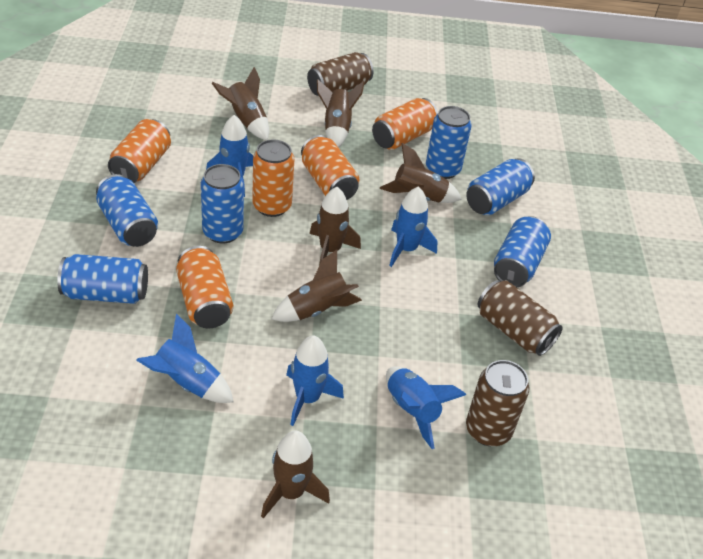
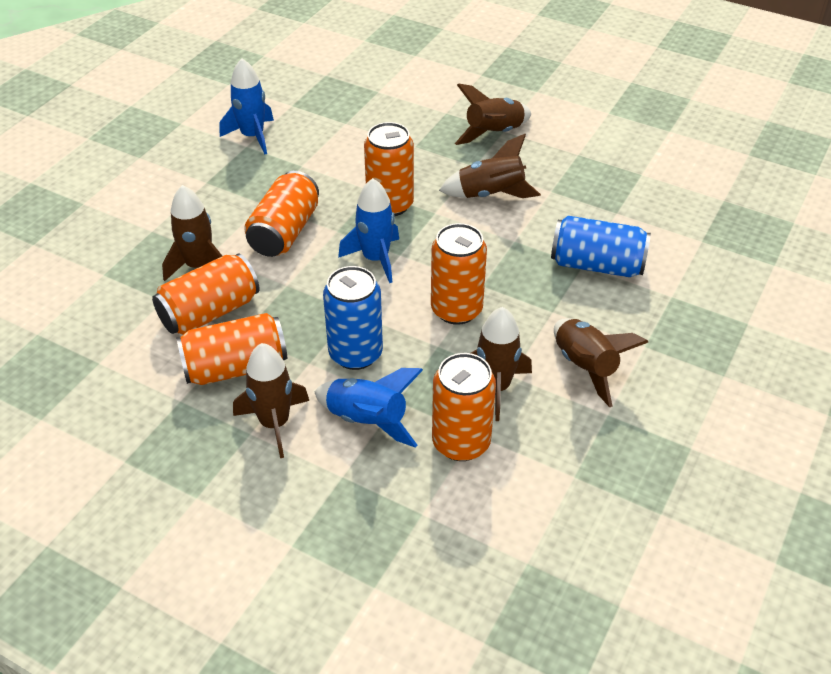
blue can: 6 -> 2
blue rocket: 5 -> 3
brown can: 3 -> 0
orange can: 5 -> 6

